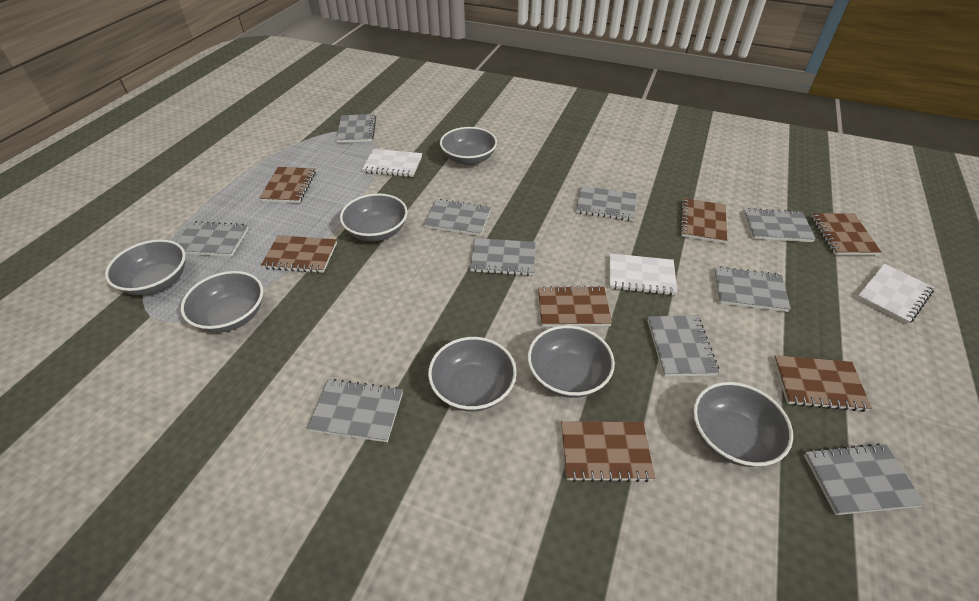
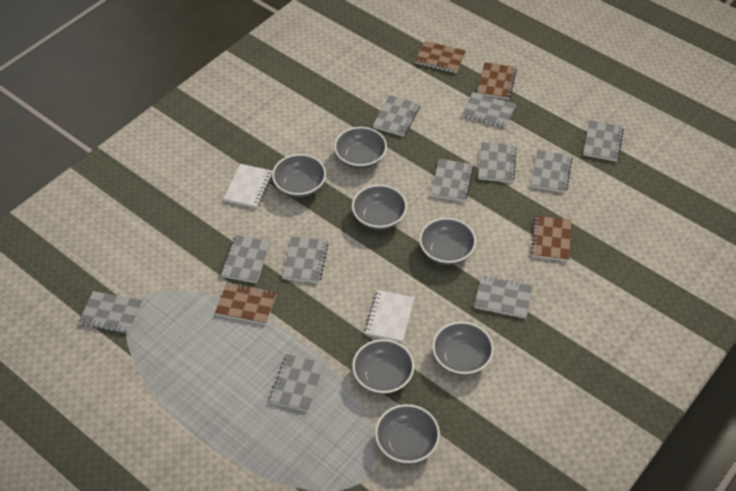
brown notebook: 7 -> 4
grey notebook: 10 -> 11
white notebook: 3 -> 2

